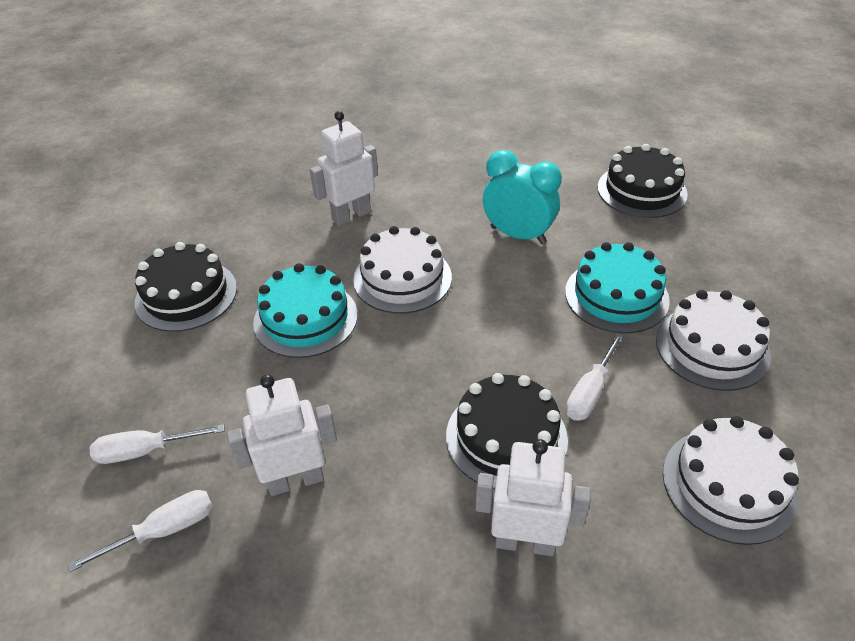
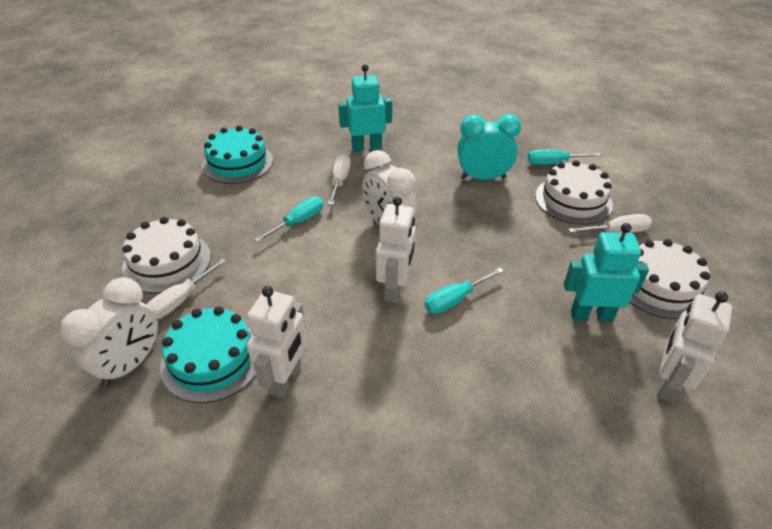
black cake: 3 -> 0
turquoise robot: 0 -> 2
turquoise screwdriver: 0 -> 3
white clock: 0 -> 2

